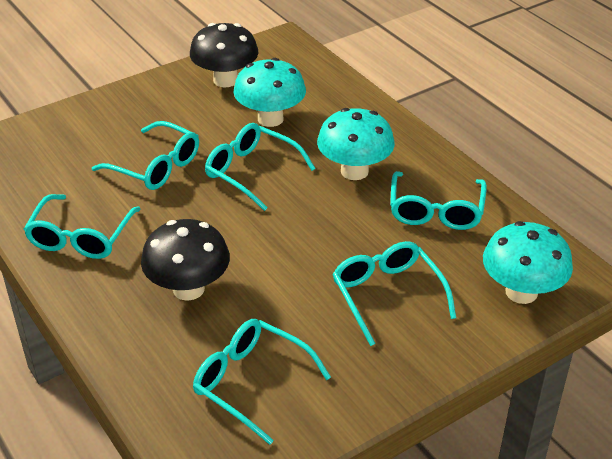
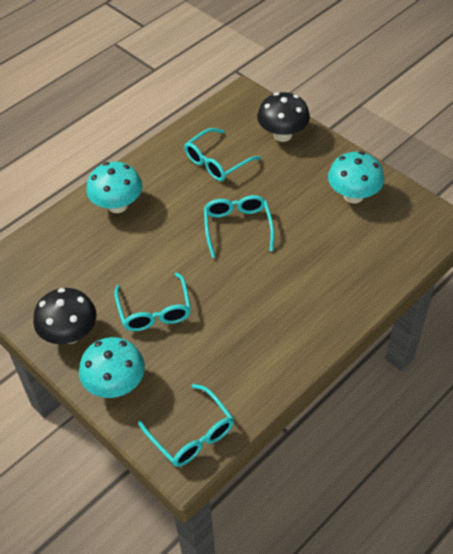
turquoise glasses: 6 -> 4

